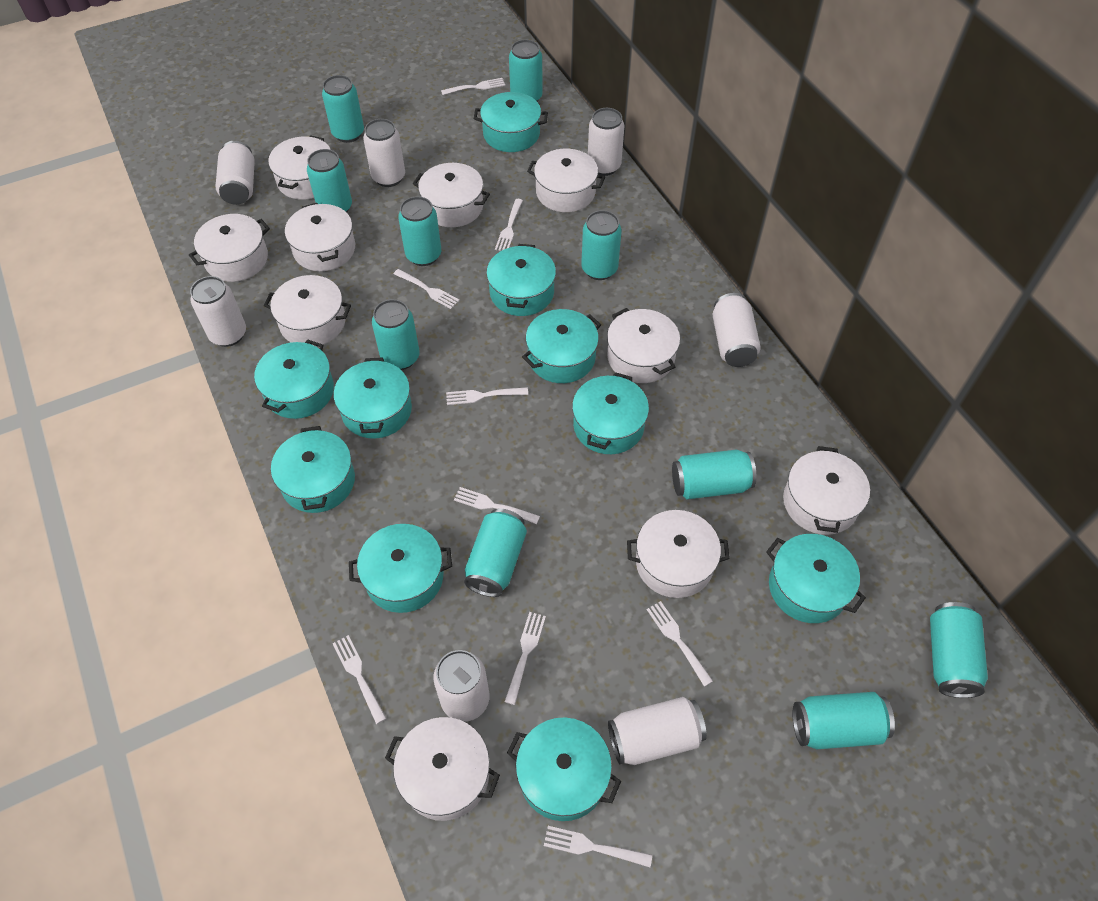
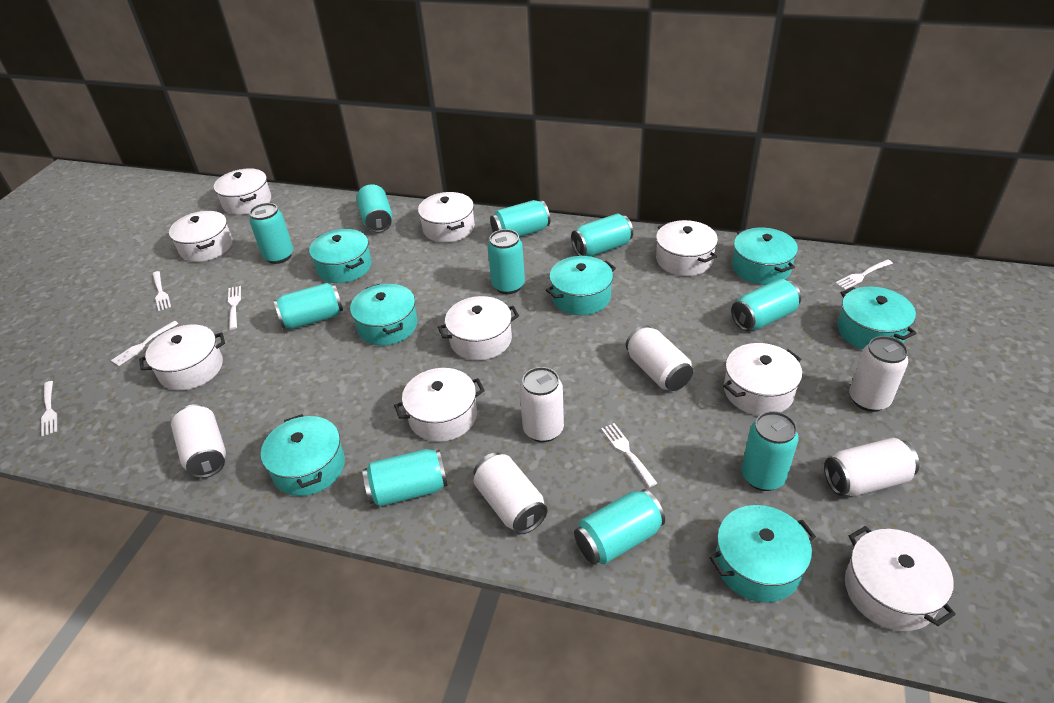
turquoise pot: 10 -> 7
white can: 7 -> 6
white fork: 9 -> 6
white pot: 10 -> 9

